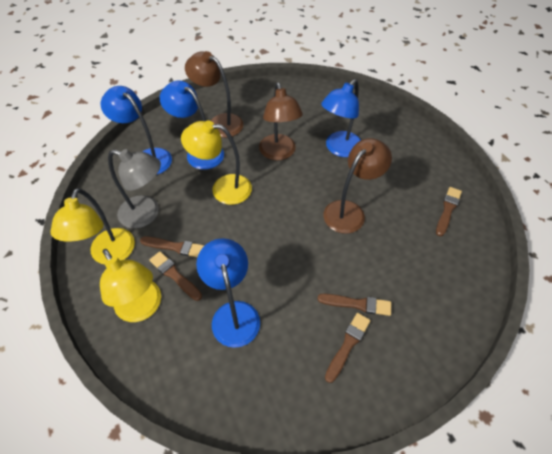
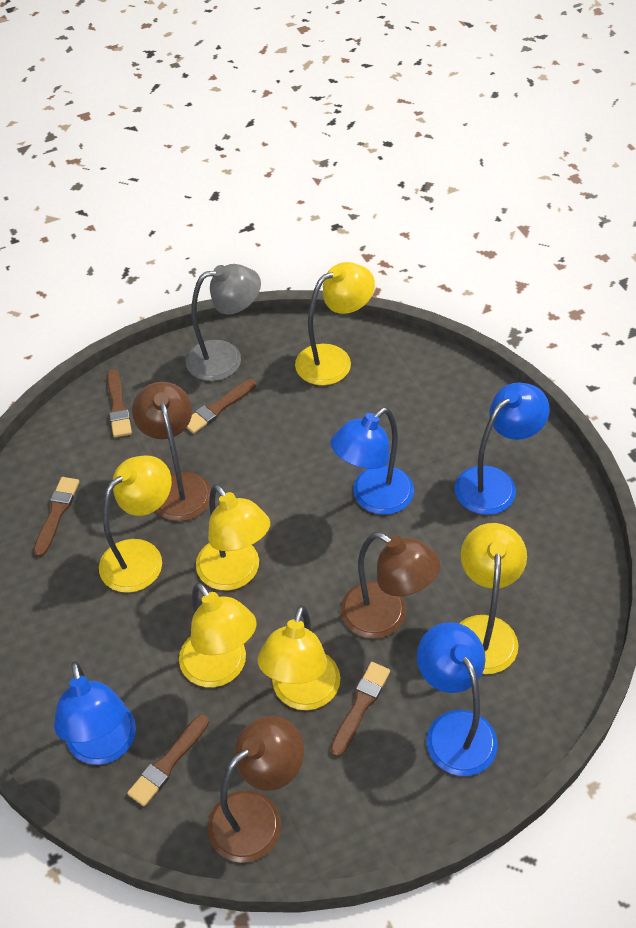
yellow lamp: 3 -> 6

